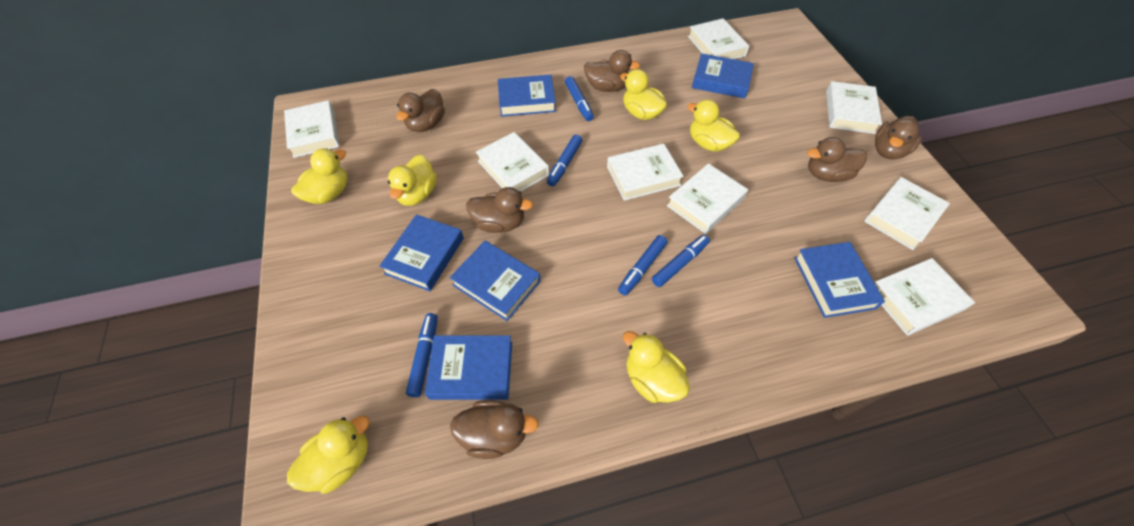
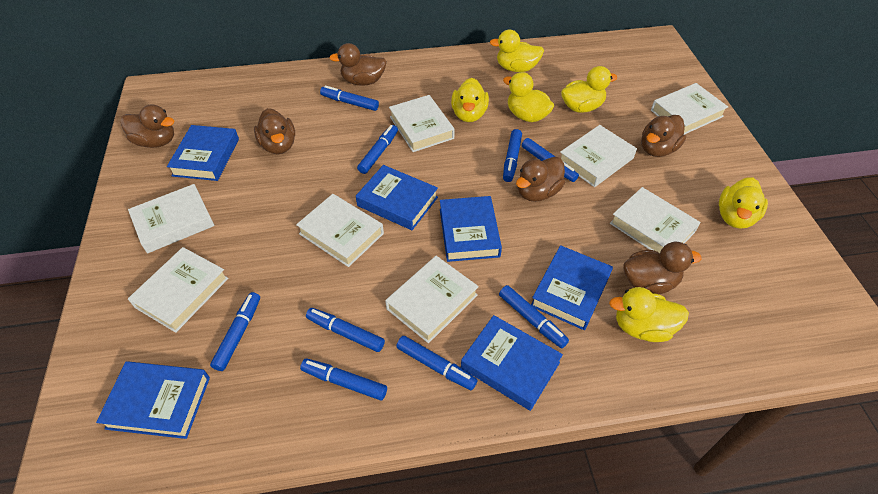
blue marker: 5 -> 9

